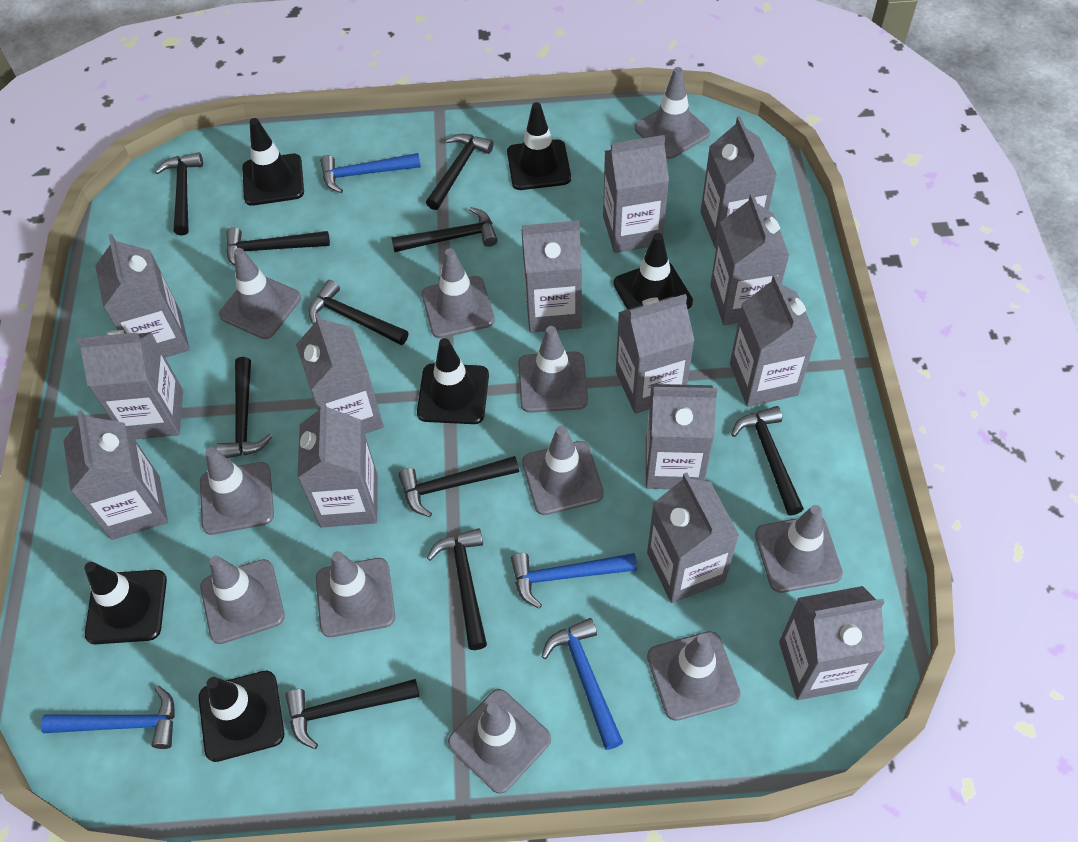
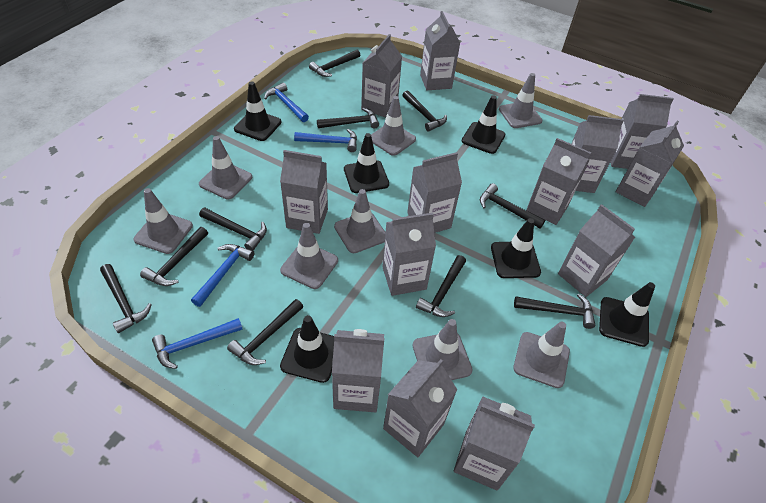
grey carton: 14 -> 13
grey traffic cone: 11 -> 8

